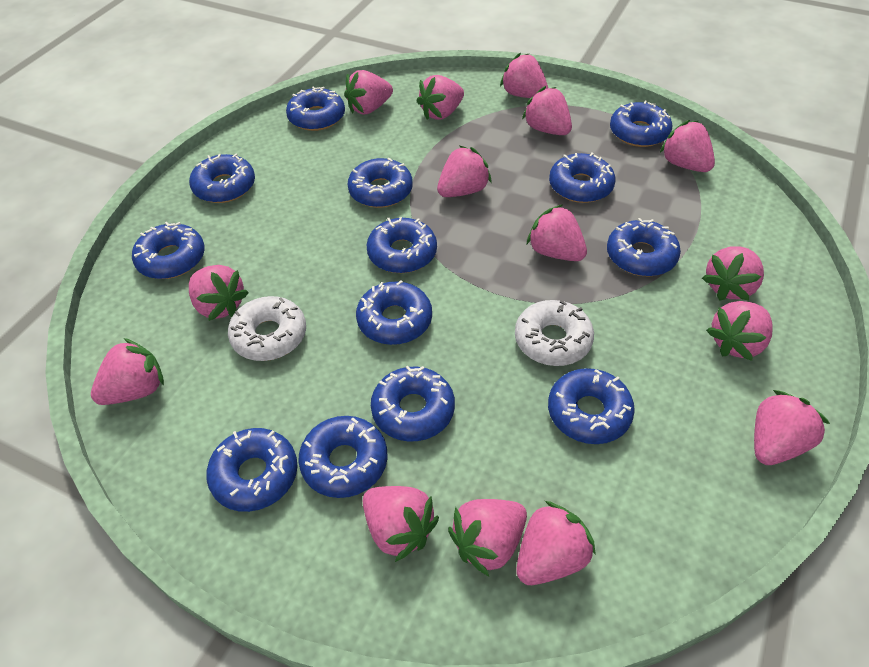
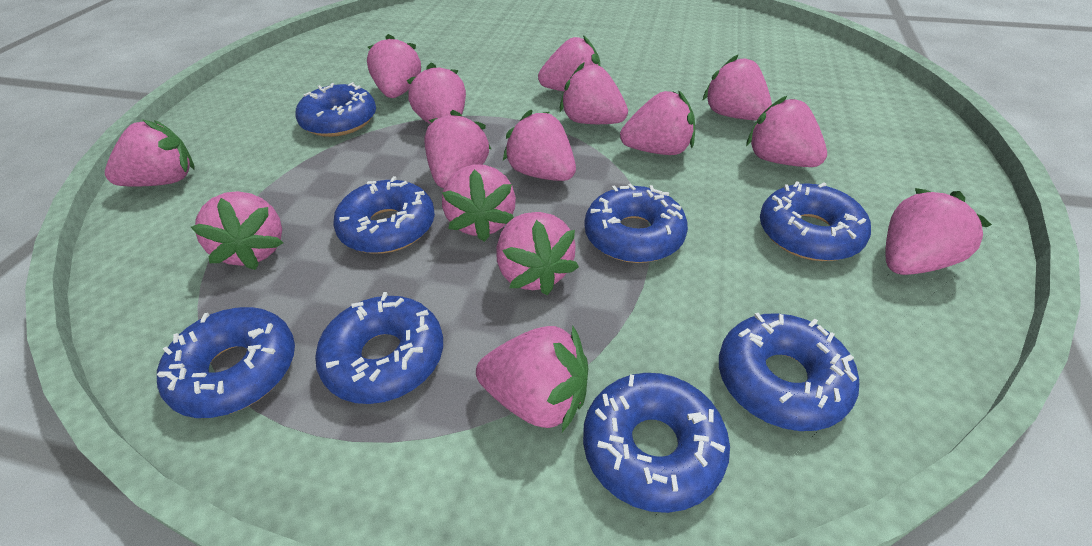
blue donut: 13 -> 8
white donut: 2 -> 0

